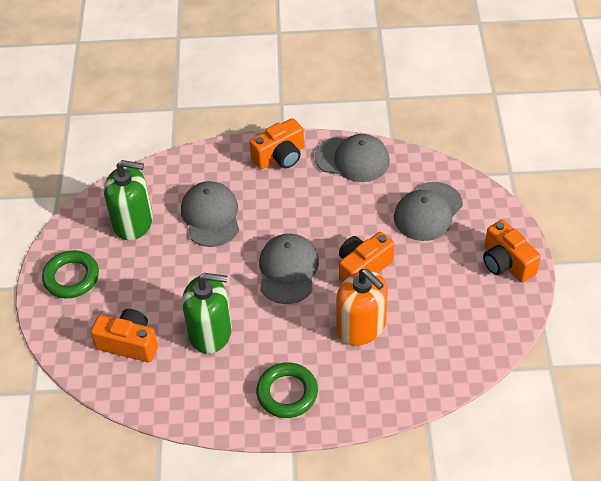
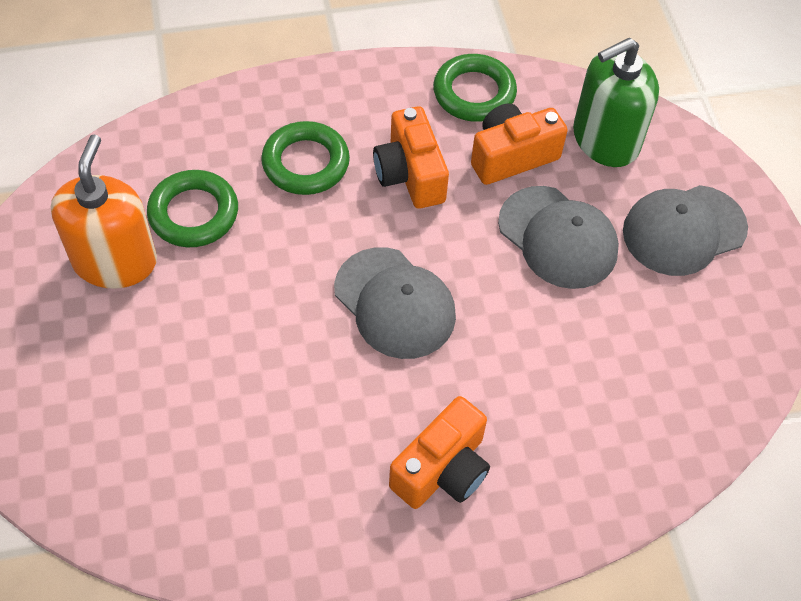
green ring: 2 -> 3
green soap dispenser: 2 -> 1
grey cap: 4 -> 3
orange camera: 4 -> 3

